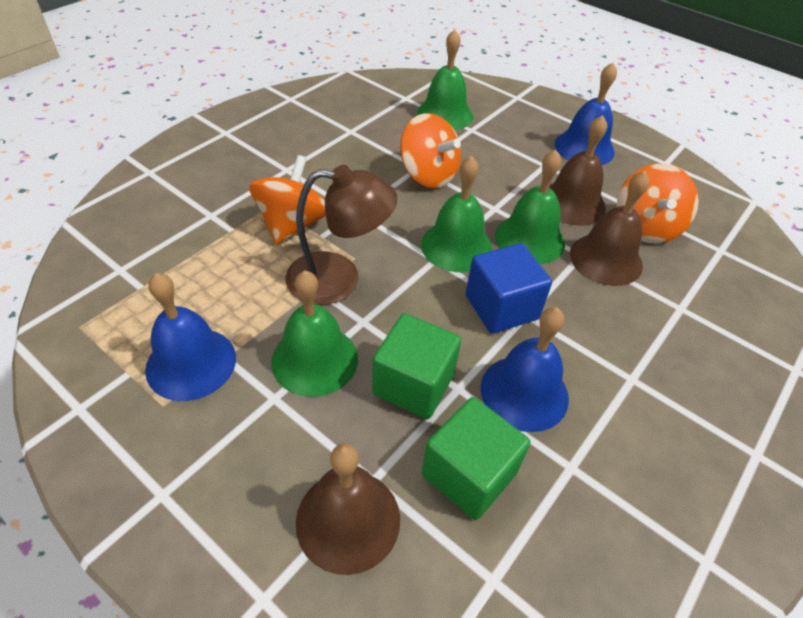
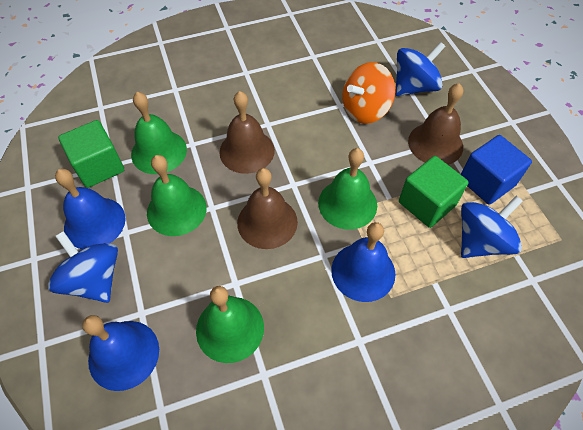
blue spinning top: 0 -> 3
brown lamp: 1 -> 0
orange spinning top: 3 -> 1

